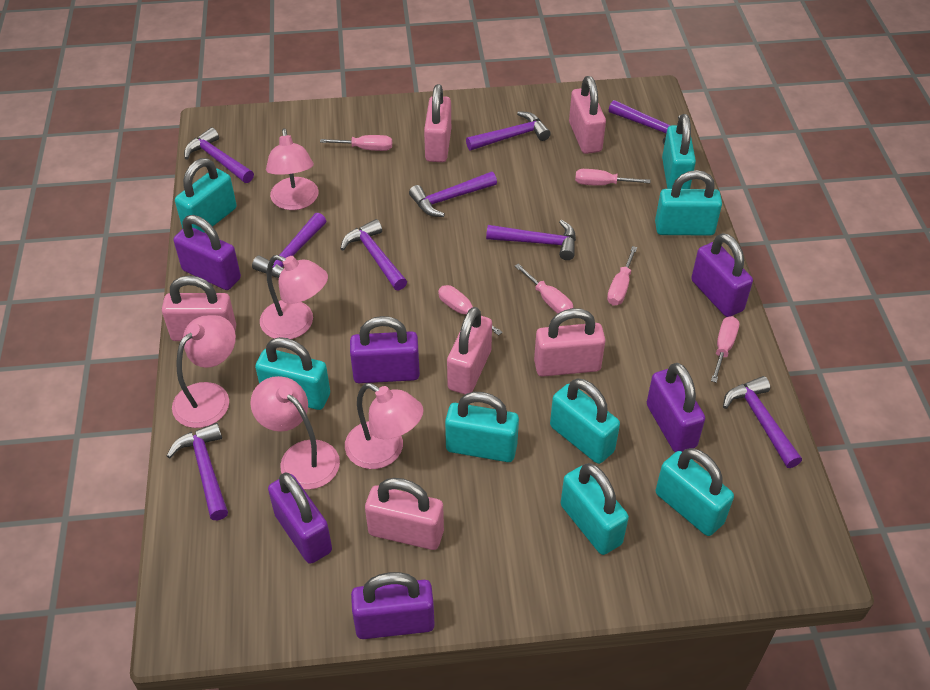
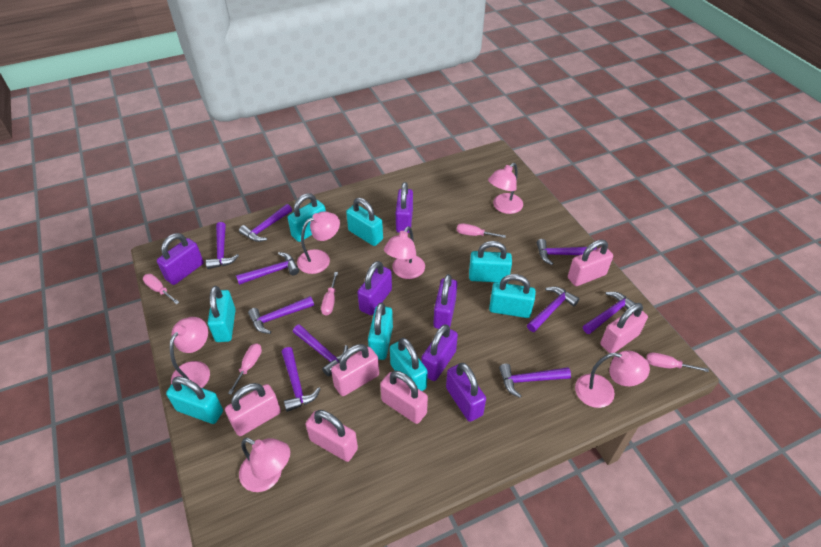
pink lamp: 5 -> 6
pink screwdriver: 6 -> 5
purple hammer: 9 -> 10

